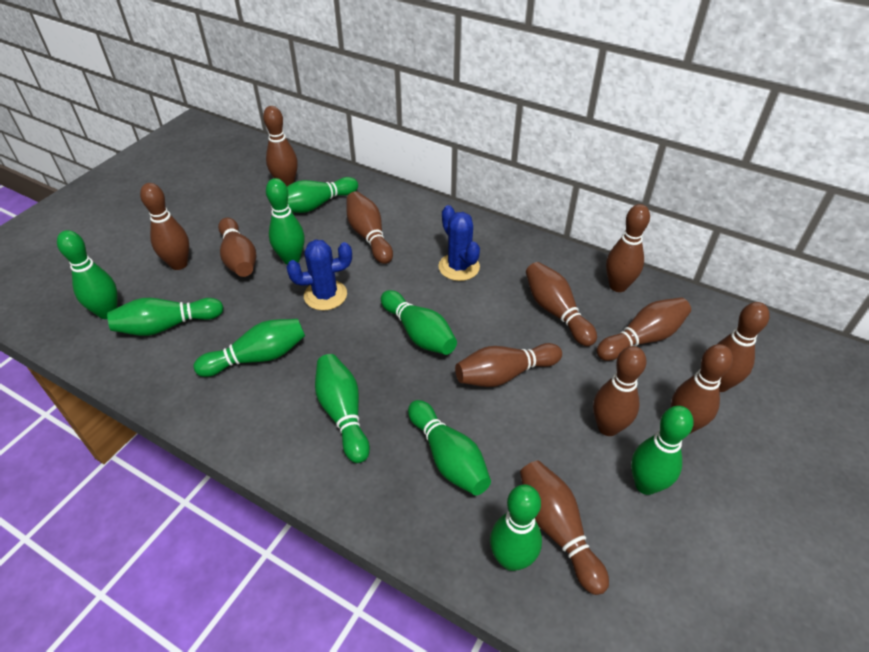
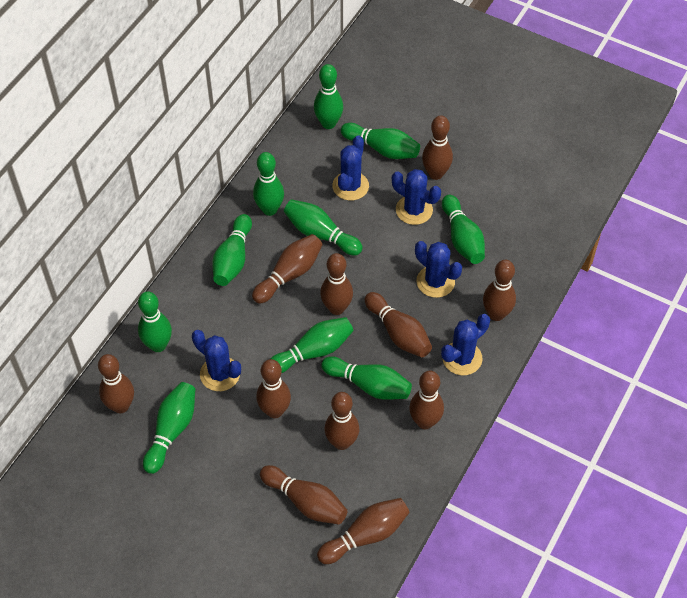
blue cactus: 2 -> 5
brown bowling pin: 12 -> 11

